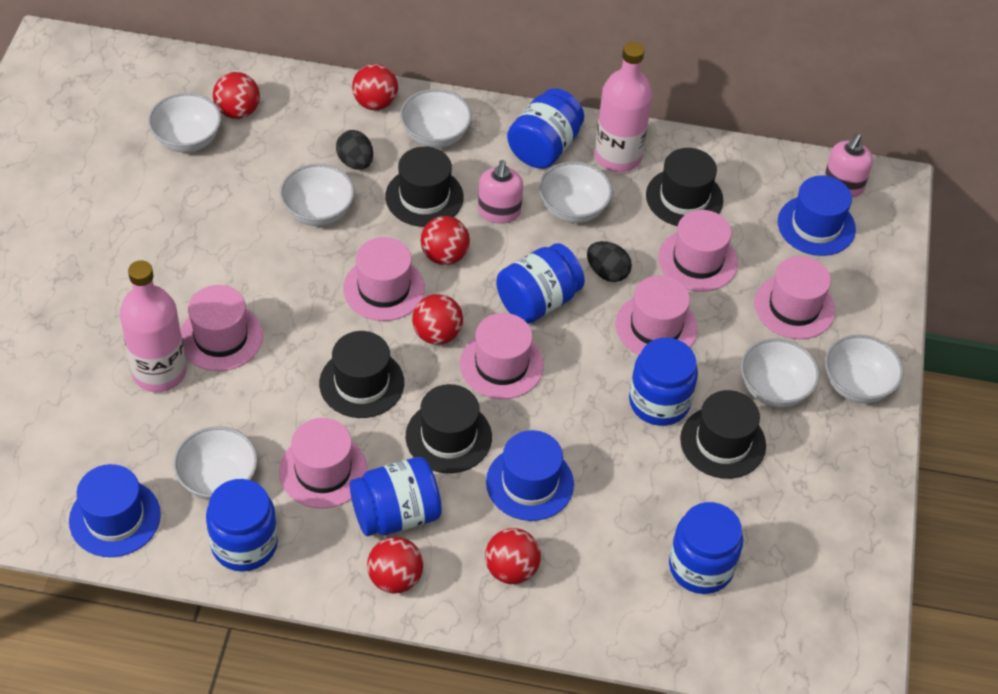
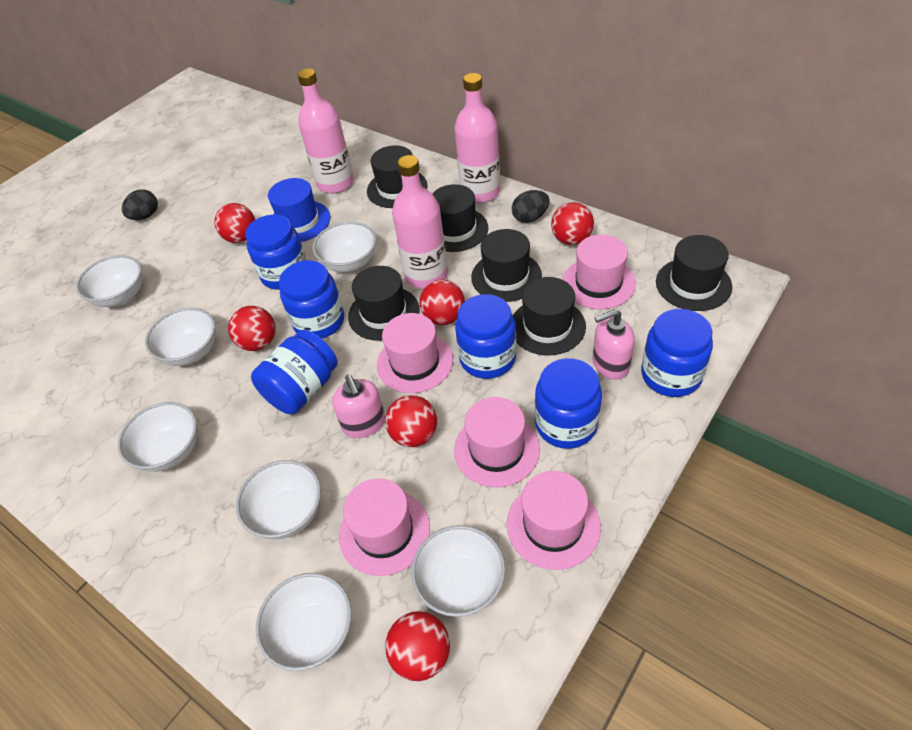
black hat: 5 -> 6
blue hat: 3 -> 1
pink bottle: 2 -> 3
pink hat: 7 -> 5

